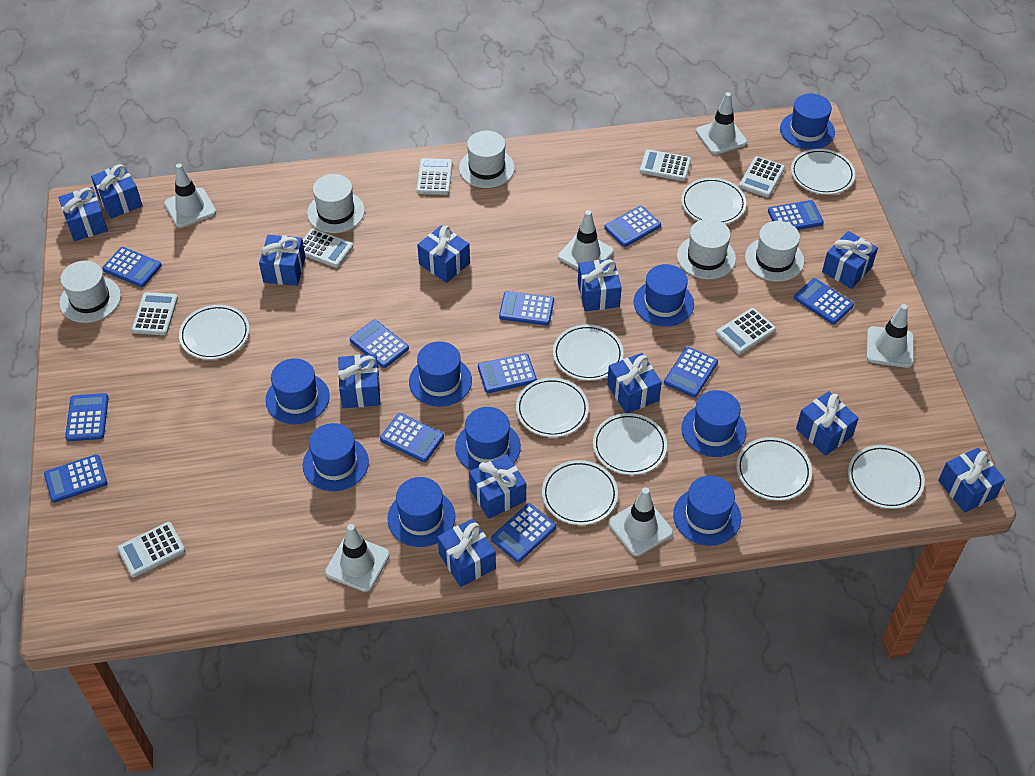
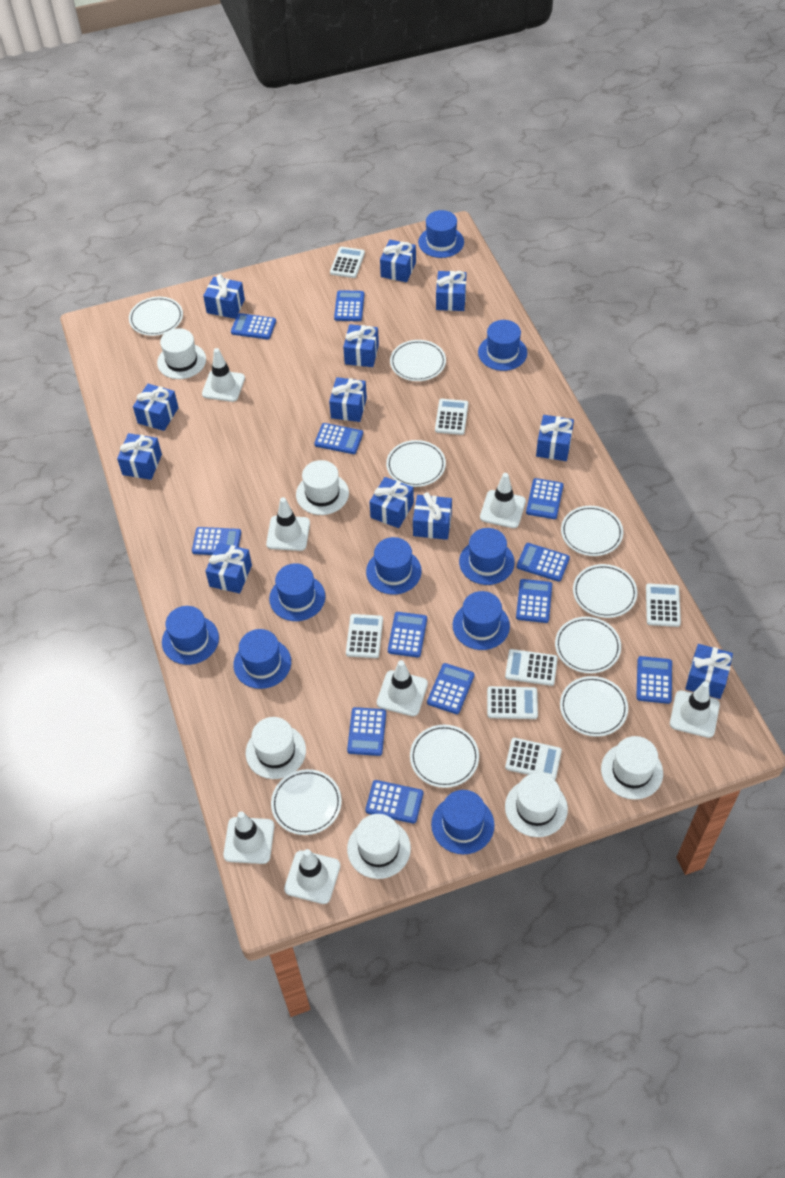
white hat: 5 -> 6
white traffic cone: 6 -> 7

